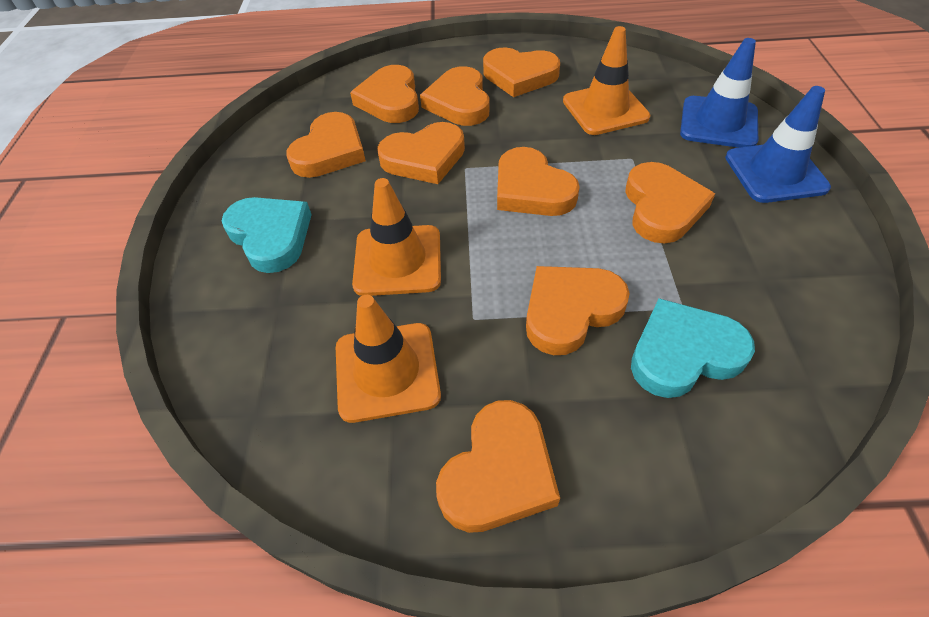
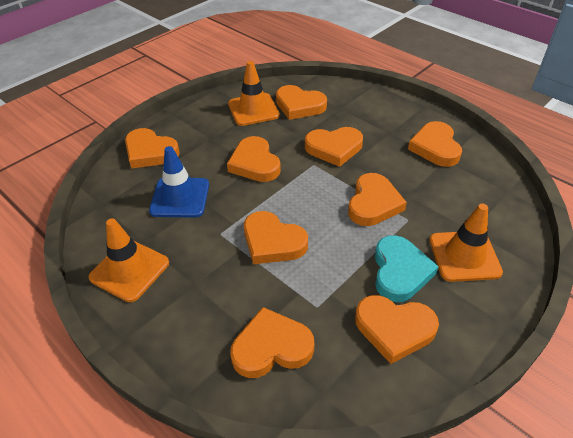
blue traffic cone: 2 -> 1
turquoise heart: 2 -> 1

